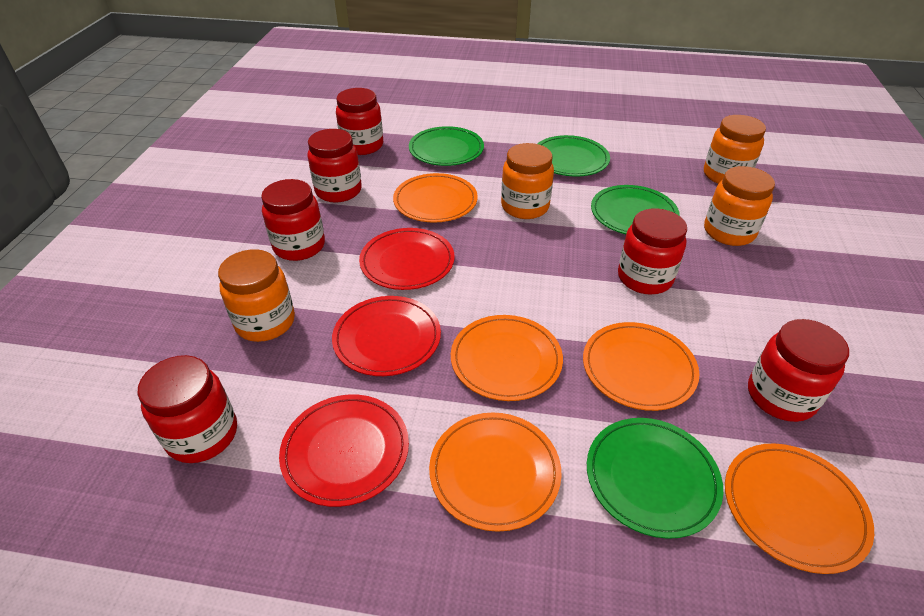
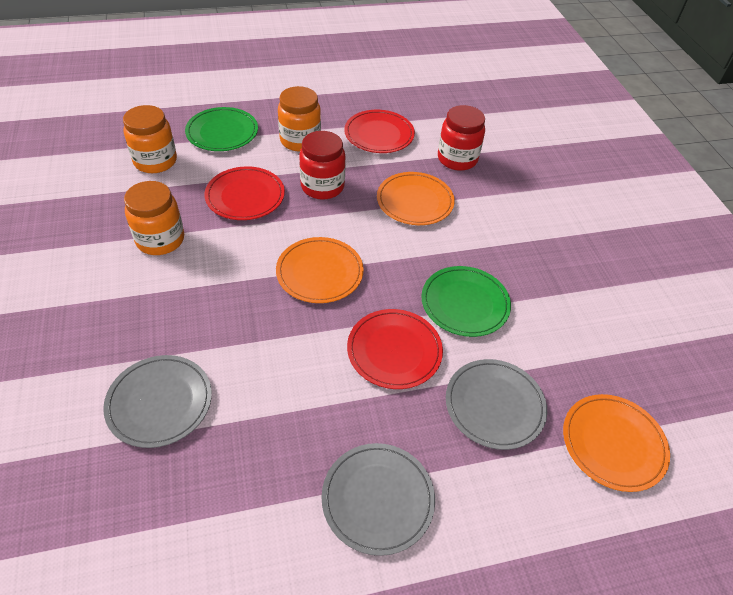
green plate: 4 -> 2
grey plate: 0 -> 3
orange jar: 4 -> 3
orange plate: 5 -> 3
red jar: 6 -> 2

